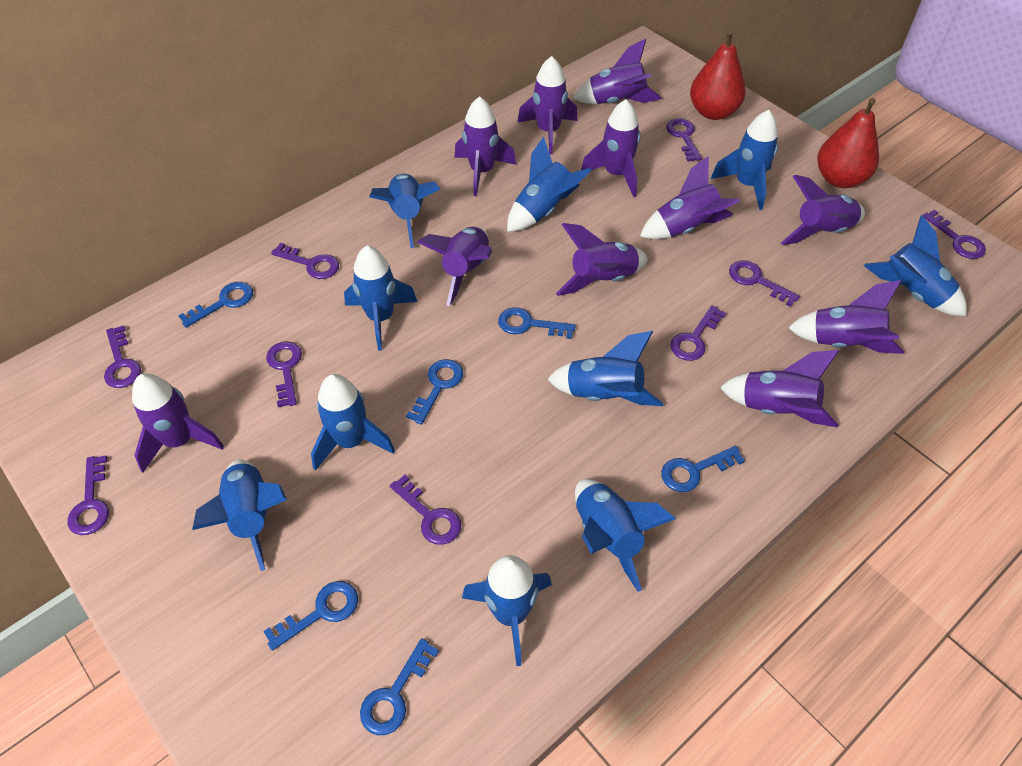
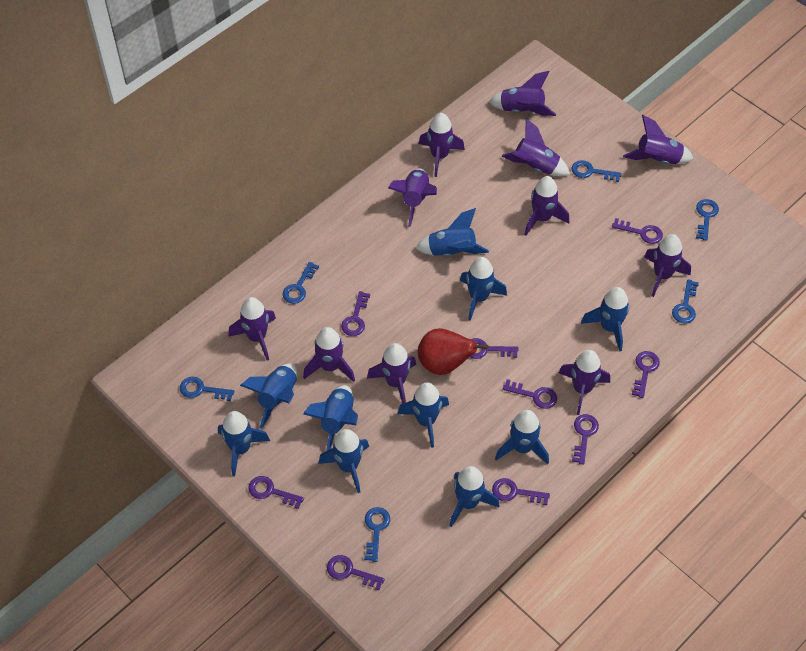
red pear: 2 -> 1

